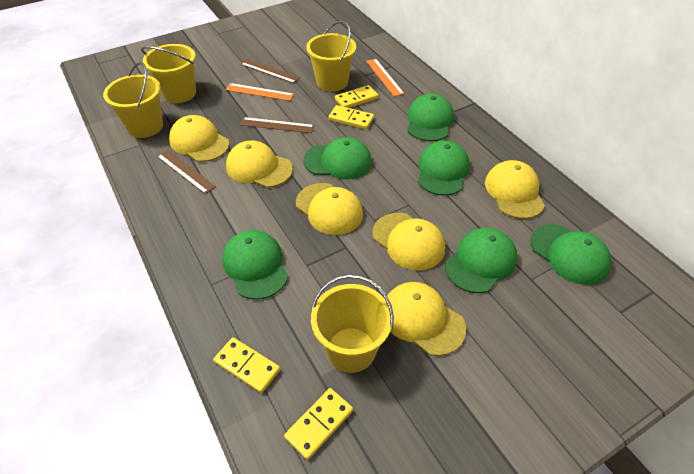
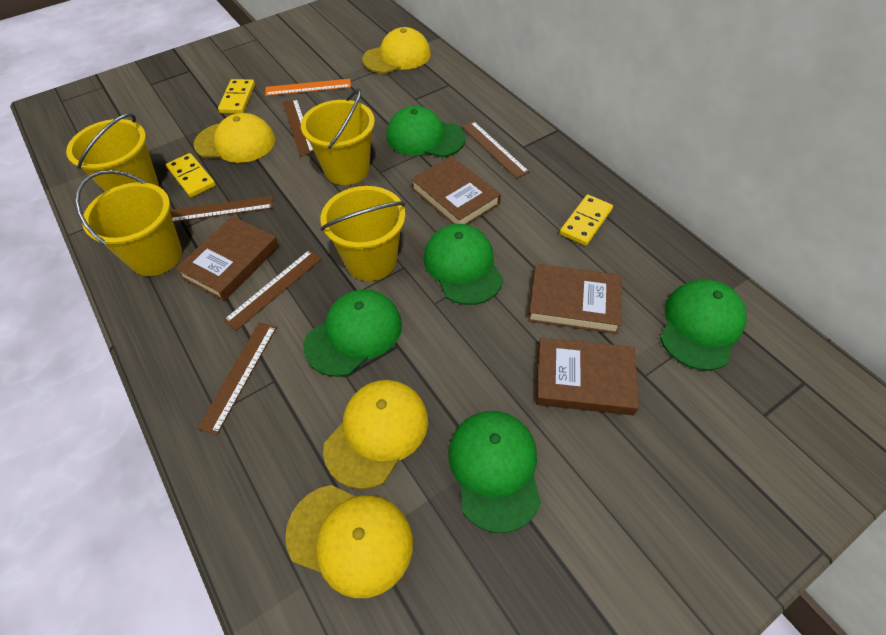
brown book: 0 -> 4
brown ruler: 3 -> 5
green cap: 6 -> 5
orange ruler: 2 -> 1
yellow cap: 6 -> 4
yellow domino: 4 -> 3

